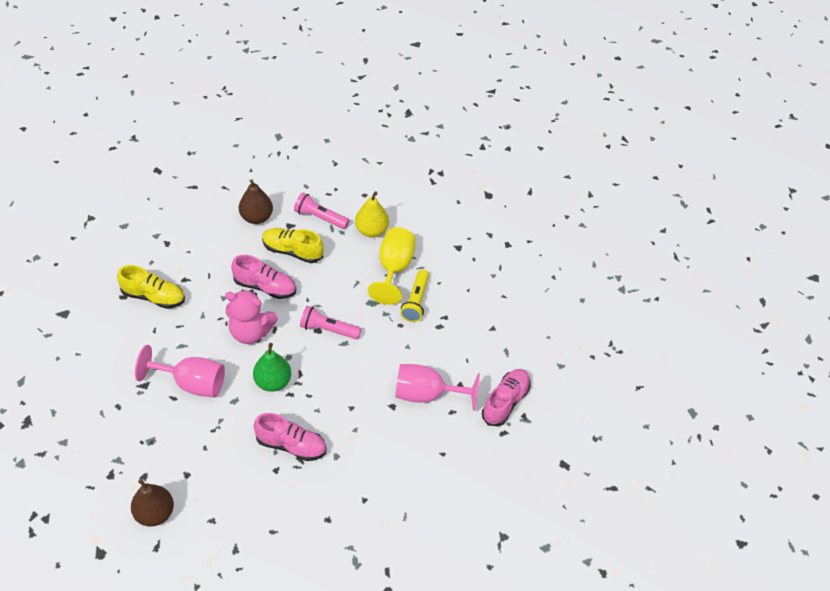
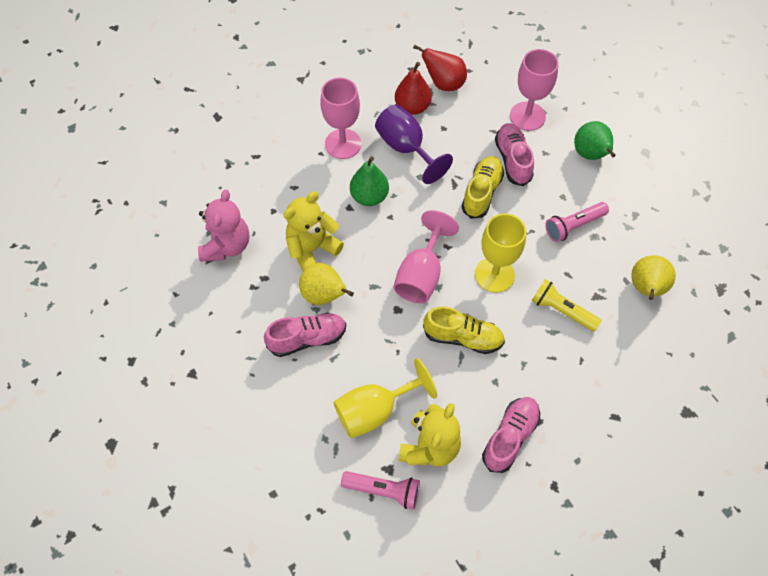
brown pear: 2 -> 0
green pear: 1 -> 2
pink goblet: 2 -> 3
purple goblet: 0 -> 1
red pear: 0 -> 2
yellow goblet: 1 -> 2
yellow pear: 1 -> 2
yellow teddy bear: 0 -> 2

